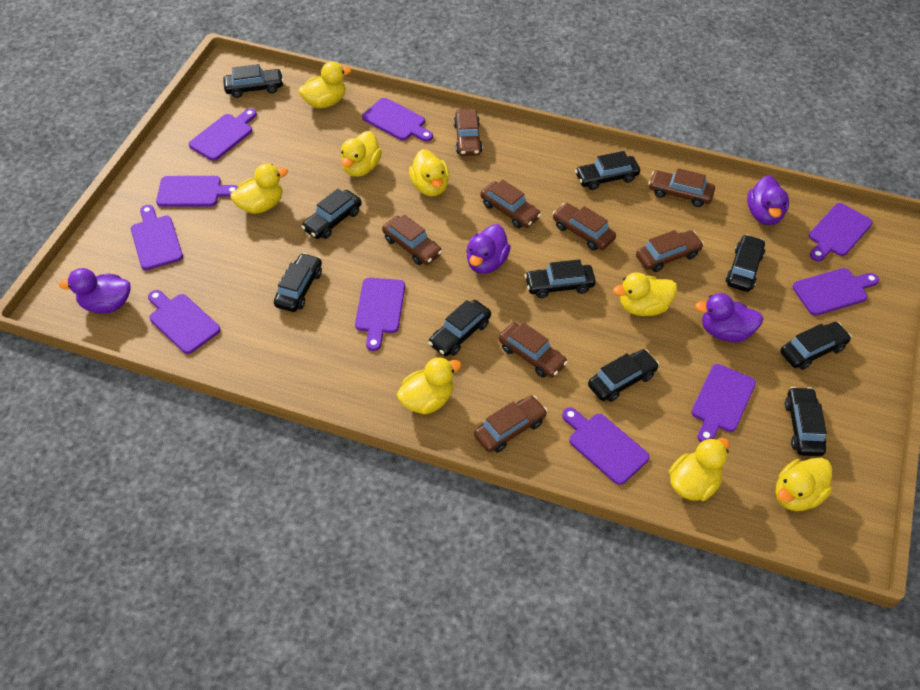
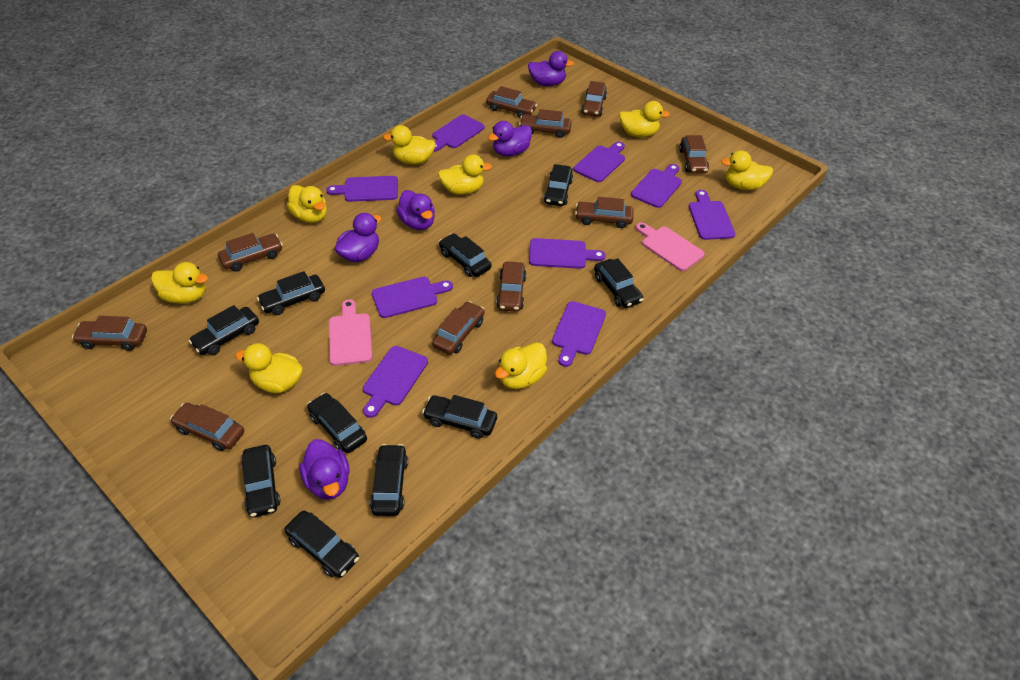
brown car: 8 -> 10
pink cutting board: 0 -> 2
purple cutting board: 10 -> 9
purple duck: 4 -> 5

